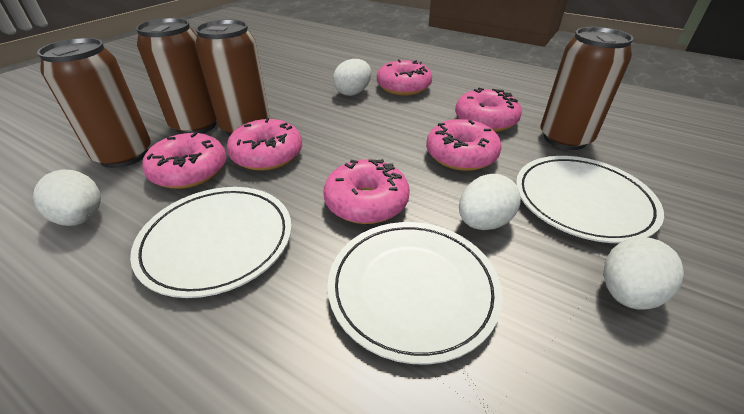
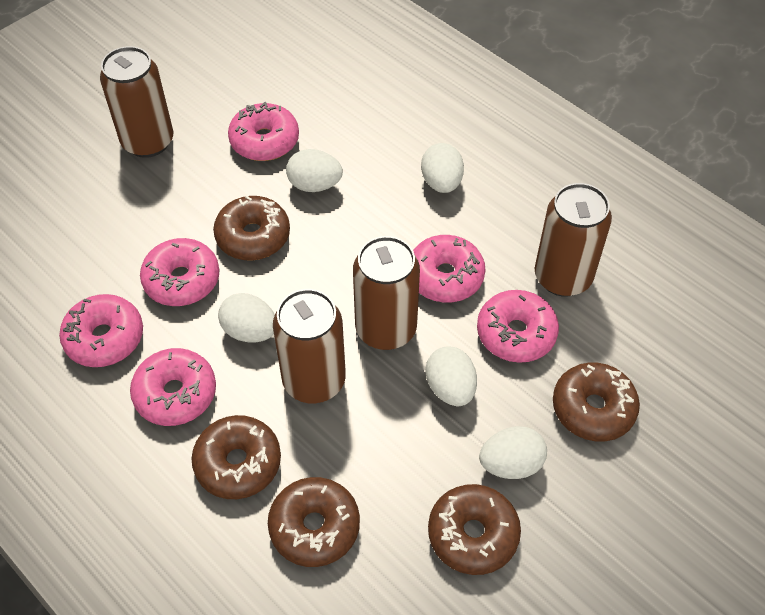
brown donut: 0 -> 5
white egg: 4 -> 5
white plate: 3 -> 0

